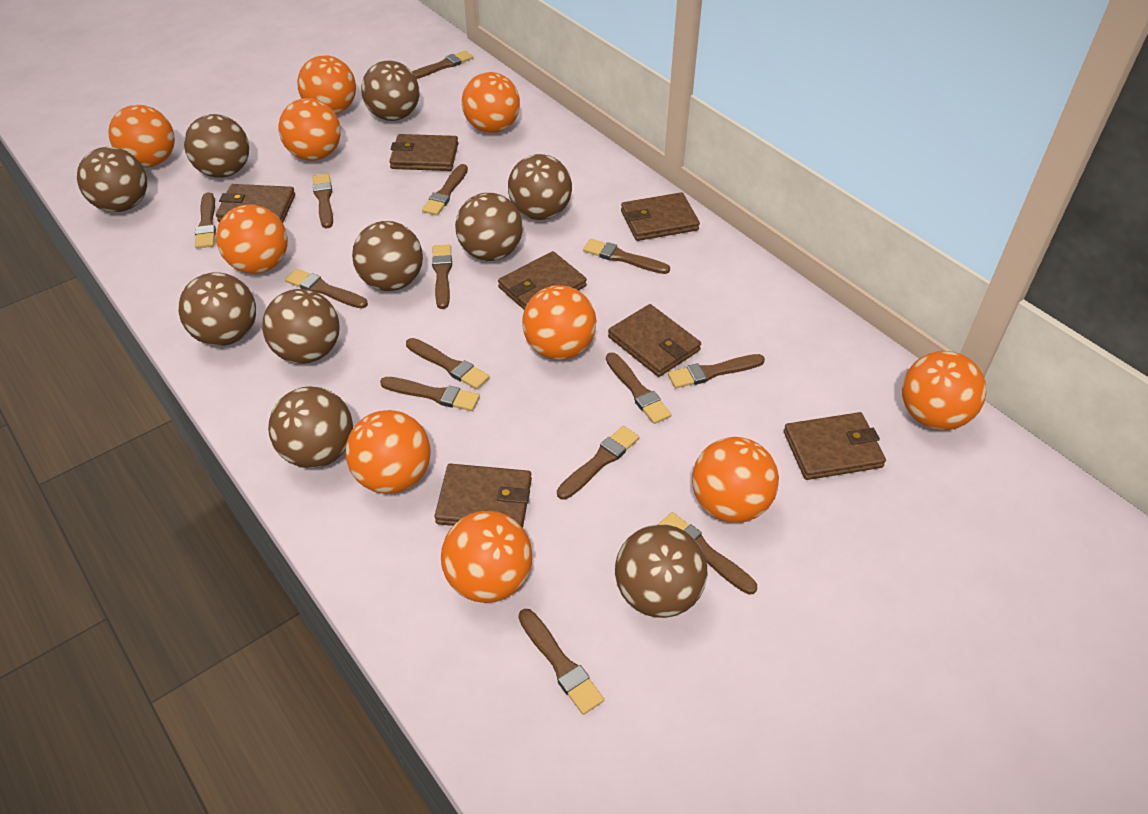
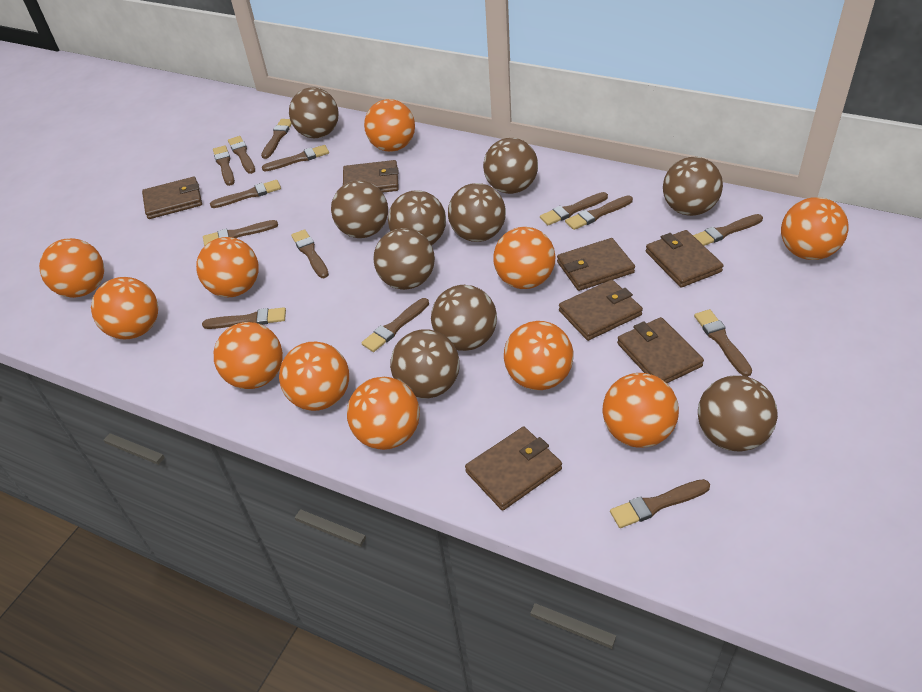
orange ball: 10 -> 11

